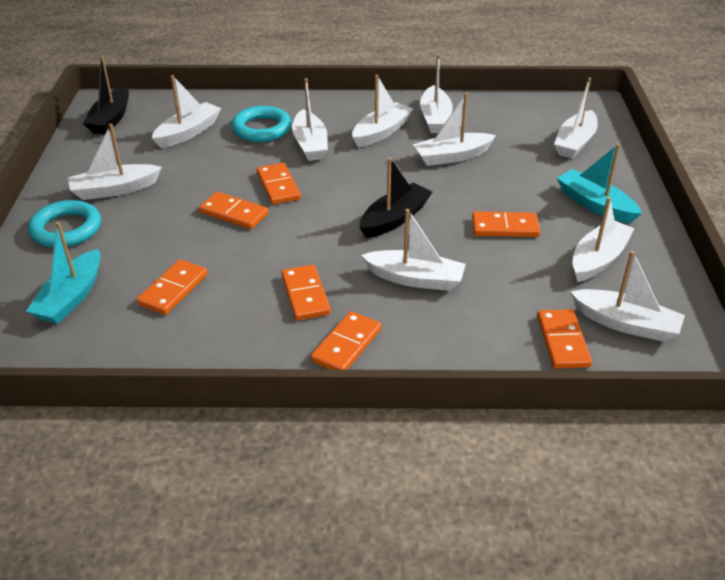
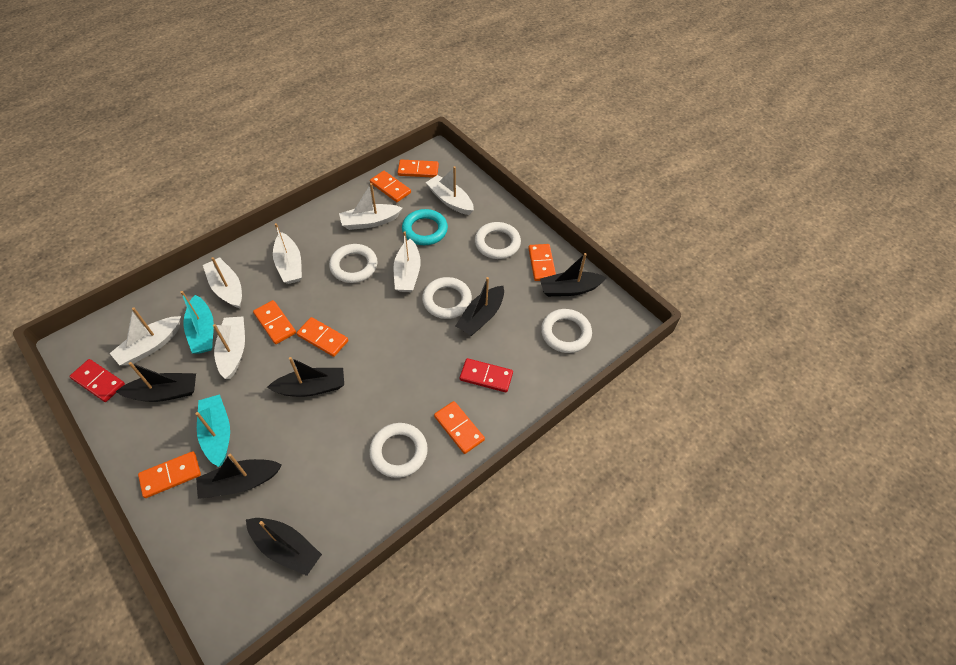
black boat: 2 -> 6
red domino: 0 -> 2
turquoise ring: 2 -> 1
white boat: 10 -> 7
white ring: 0 -> 5

